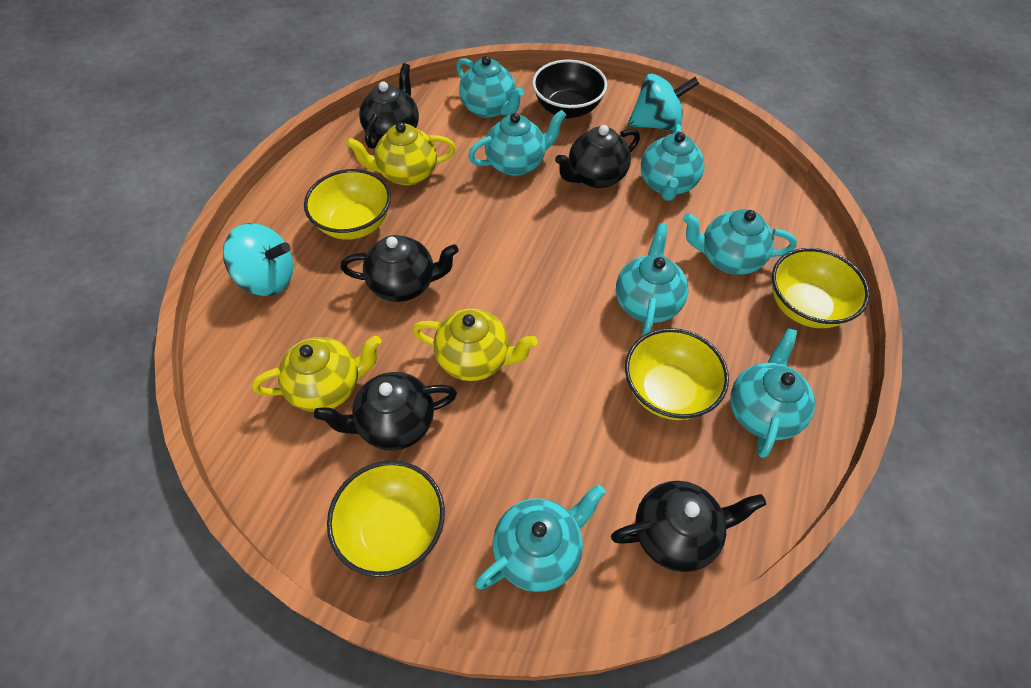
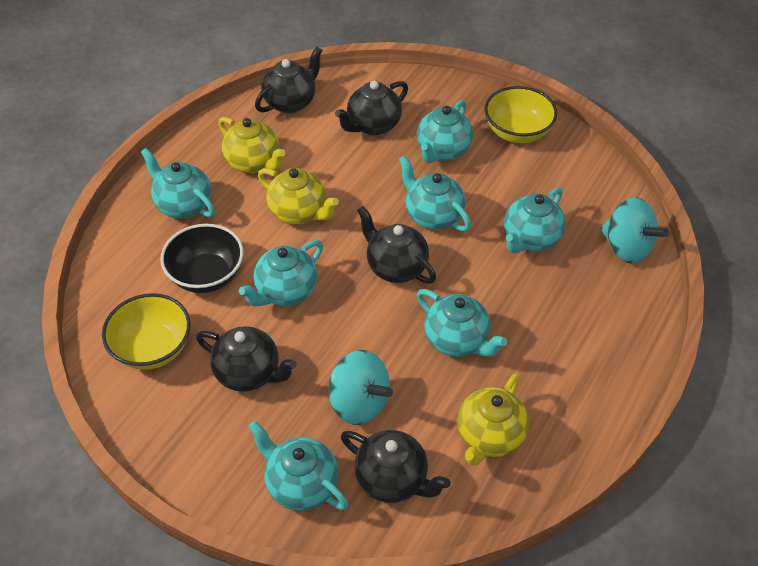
yellow bowl: 4 -> 2

